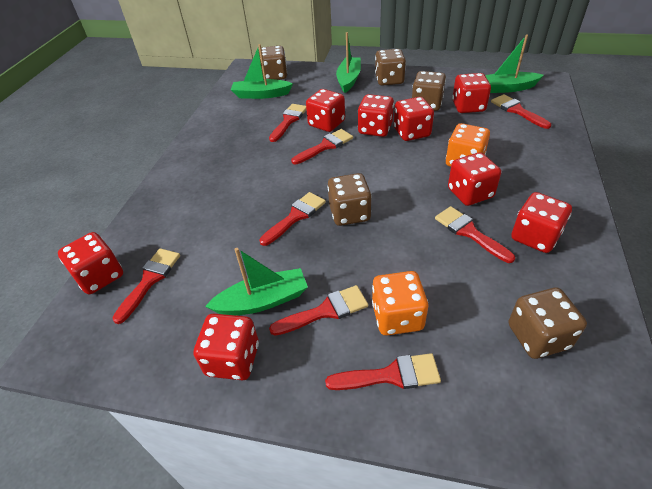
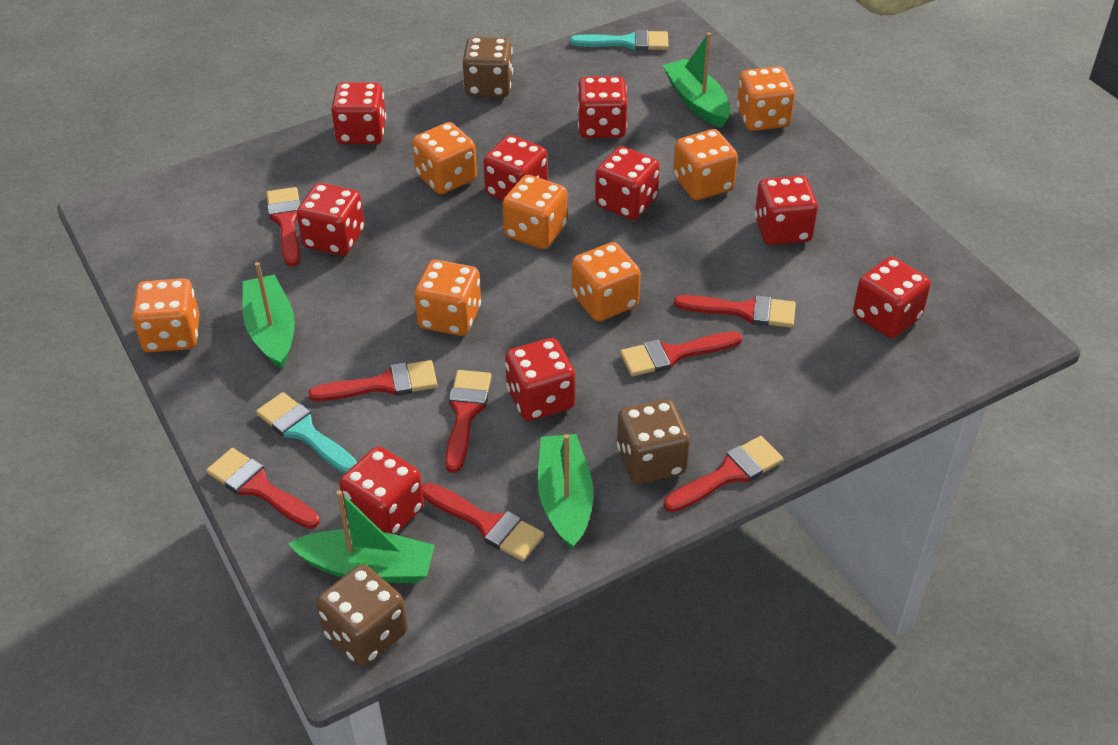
brown dice: 5 -> 3
orange dice: 2 -> 7
red dice: 8 -> 9
turquoise brush: 0 -> 2

